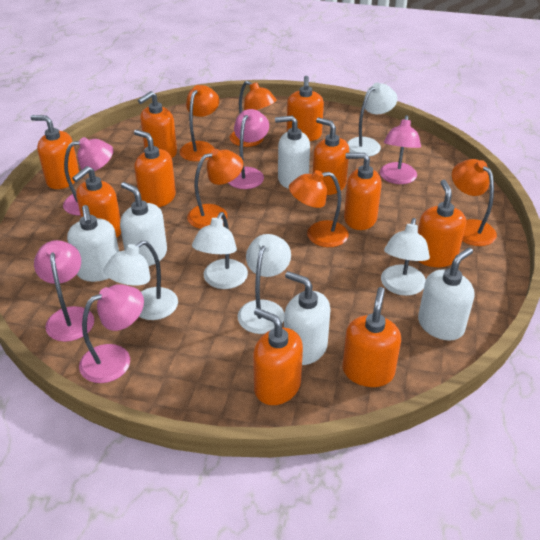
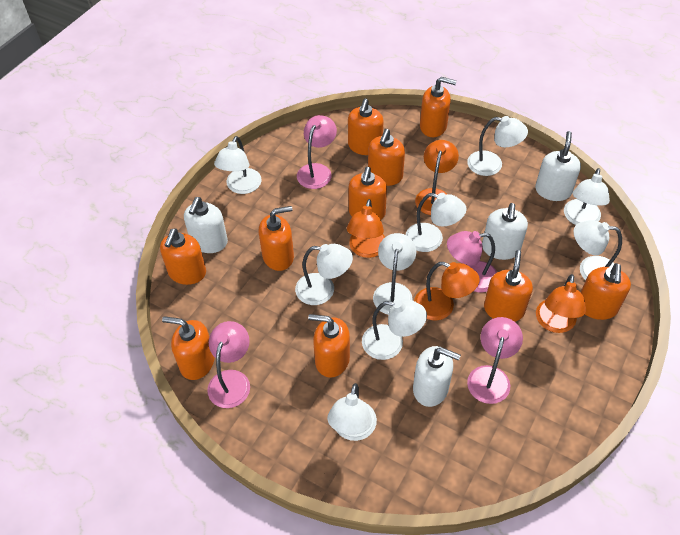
orange lamp: 5 -> 4
pink lamp: 5 -> 4
white lamp: 5 -> 9
white soap dispenser: 5 -> 4

